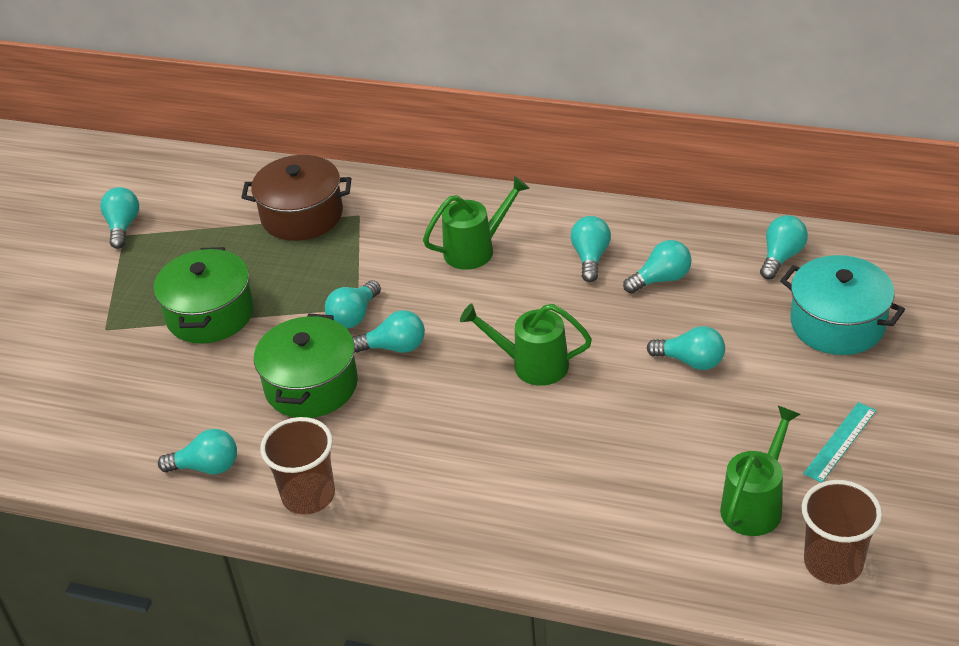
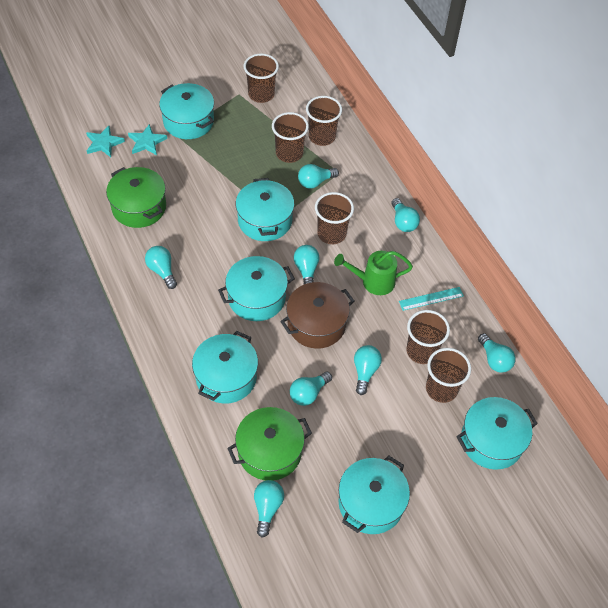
brown cup: 2 -> 6
green watering can: 3 -> 1
turquoise pot: 1 -> 6
turquoise star: 0 -> 2

